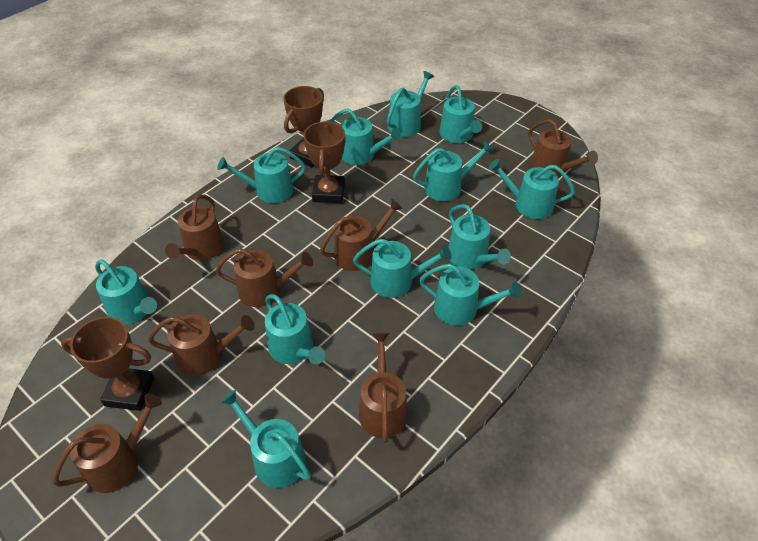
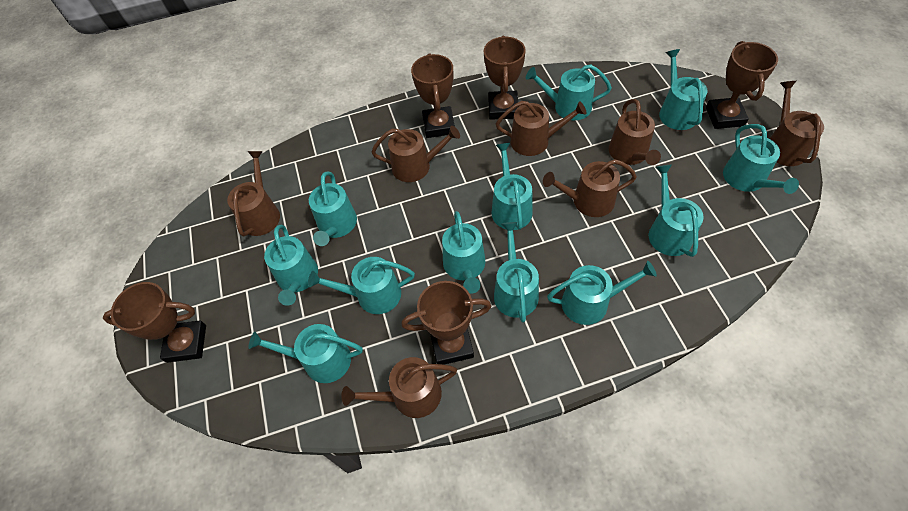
brown trophy: 3 -> 5

